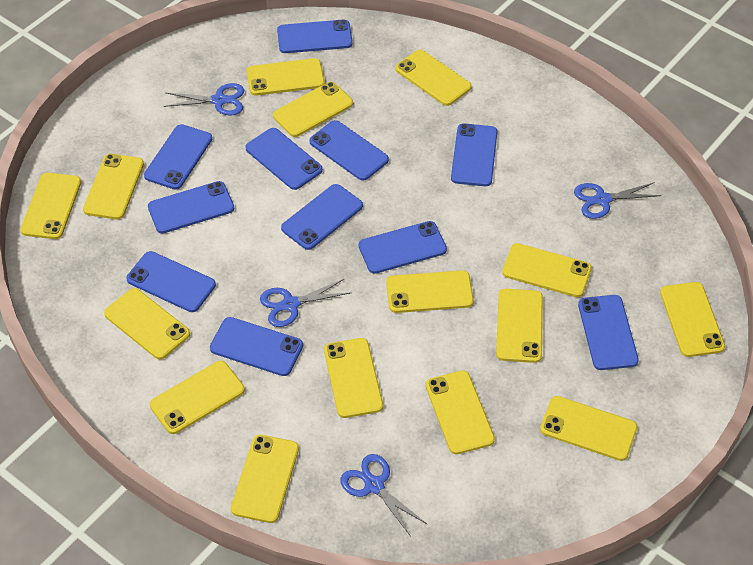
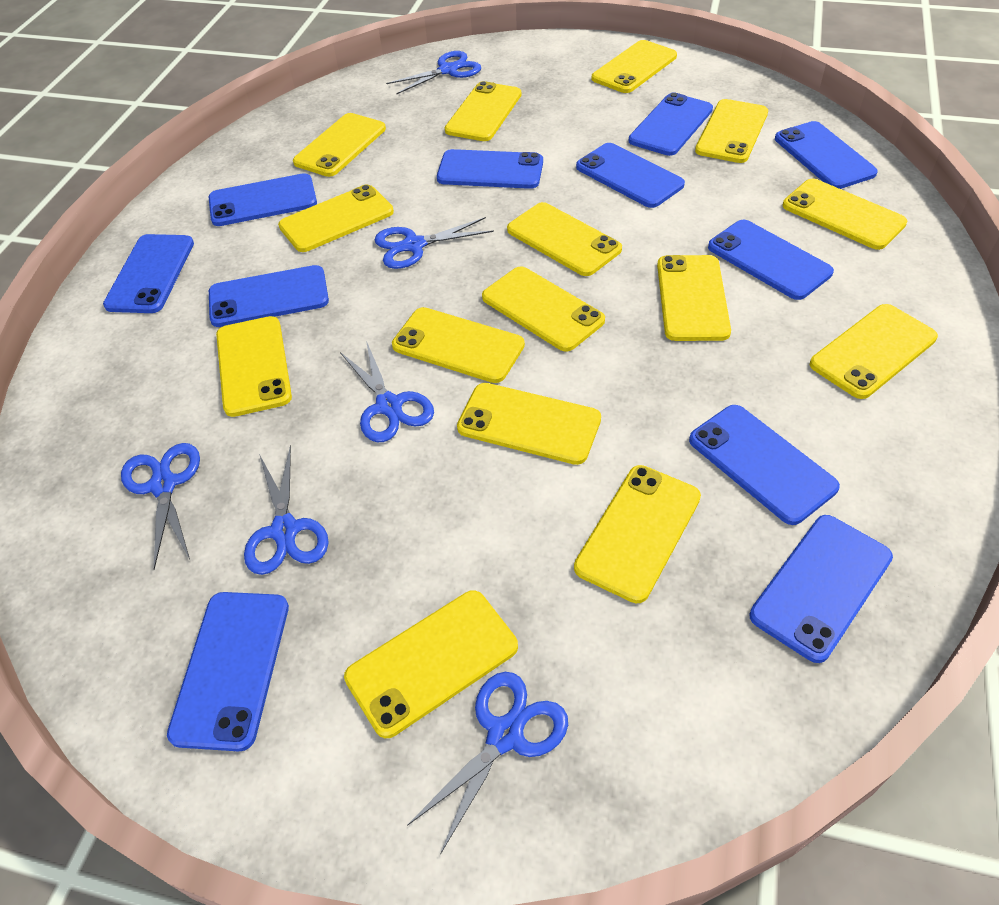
blue scissors: 4 -> 6

